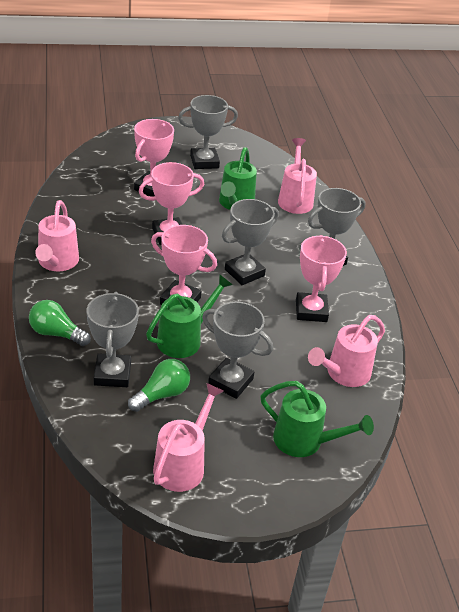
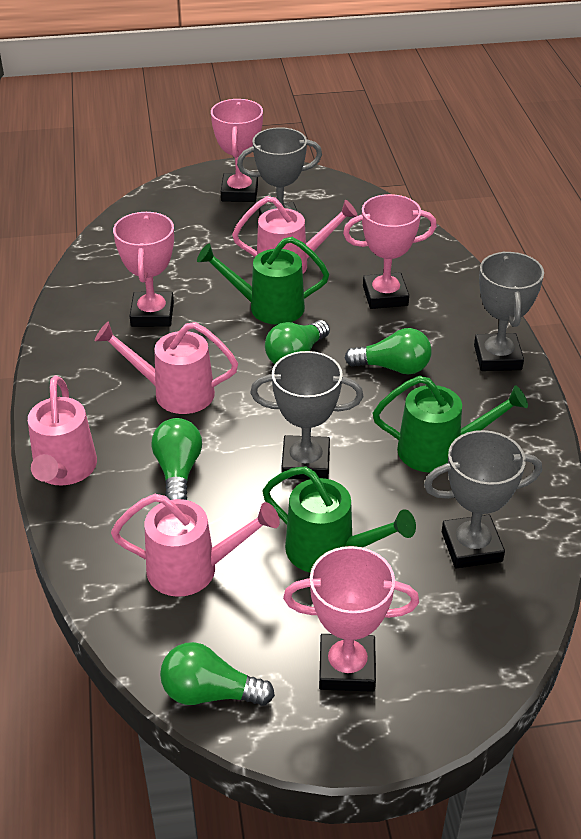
green light bulb: 2 -> 4
grey trophy: 5 -> 4

